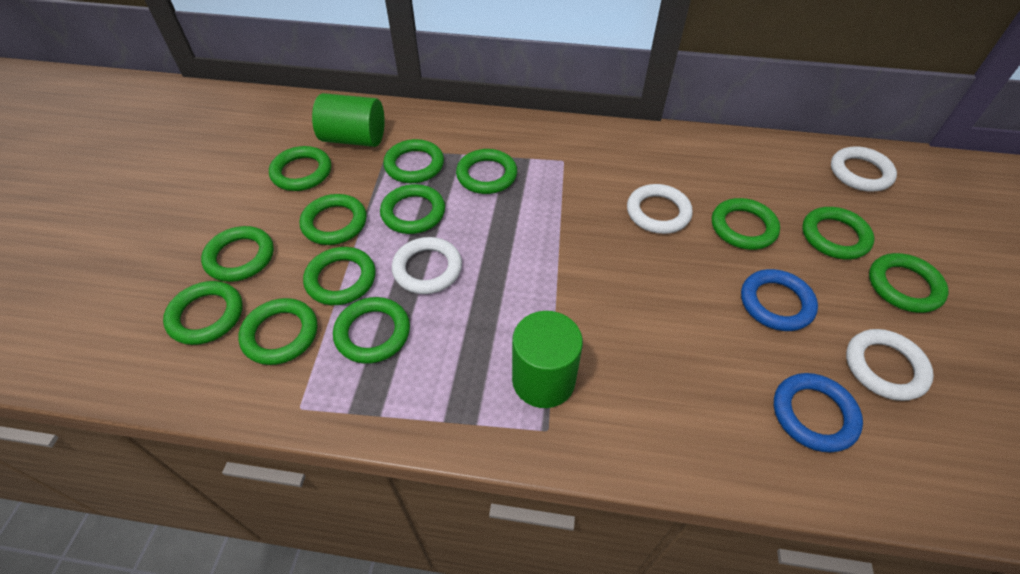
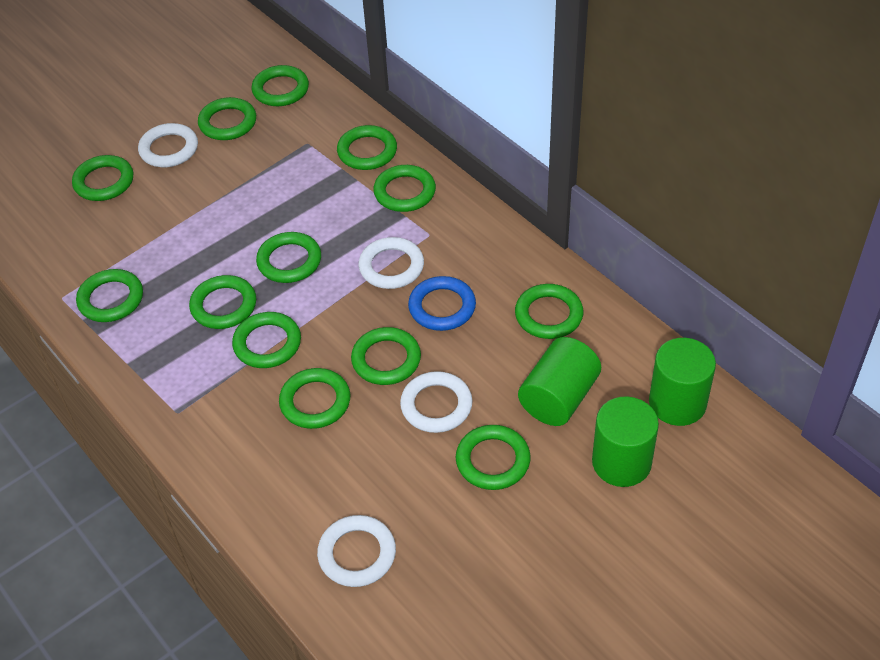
blue ring: 2 -> 1
green cylinder: 2 -> 3

